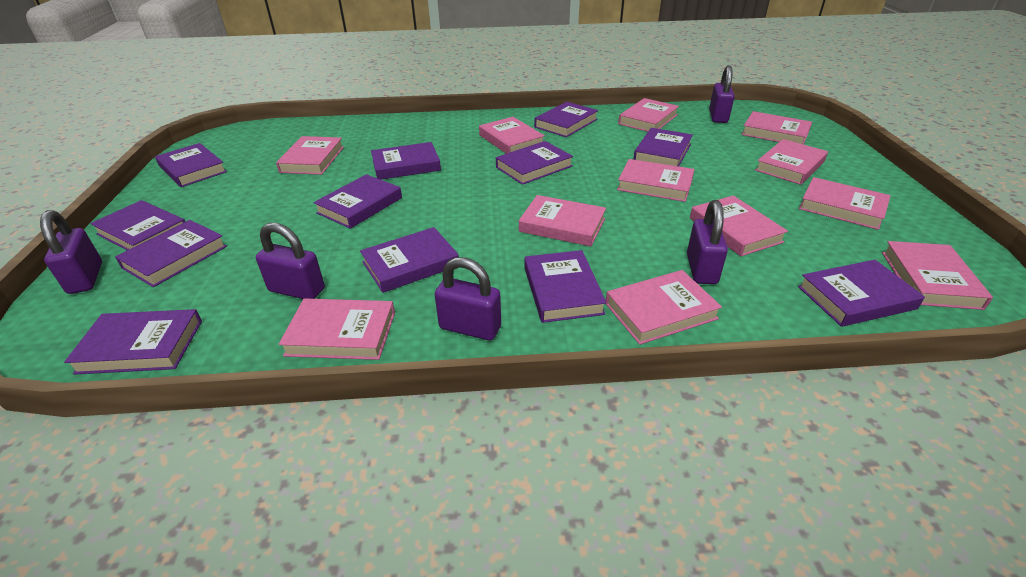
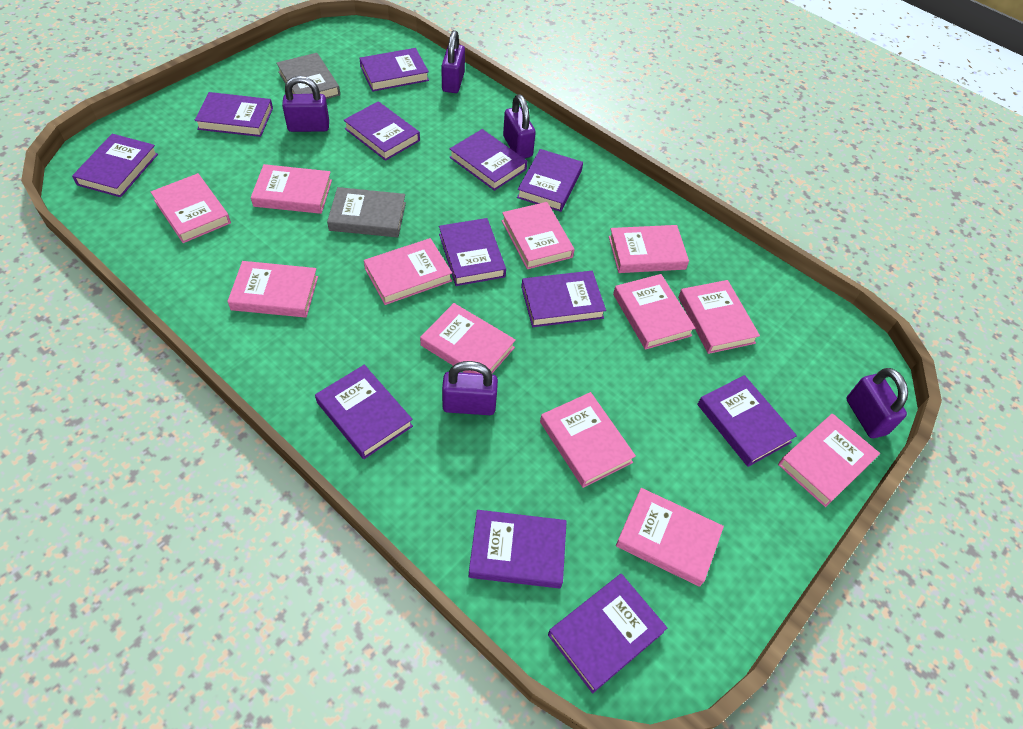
grey book: 0 -> 2

